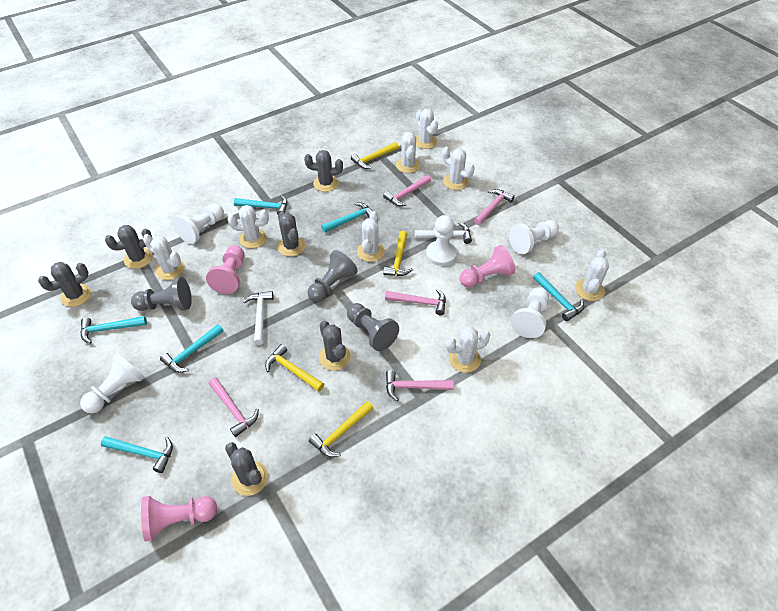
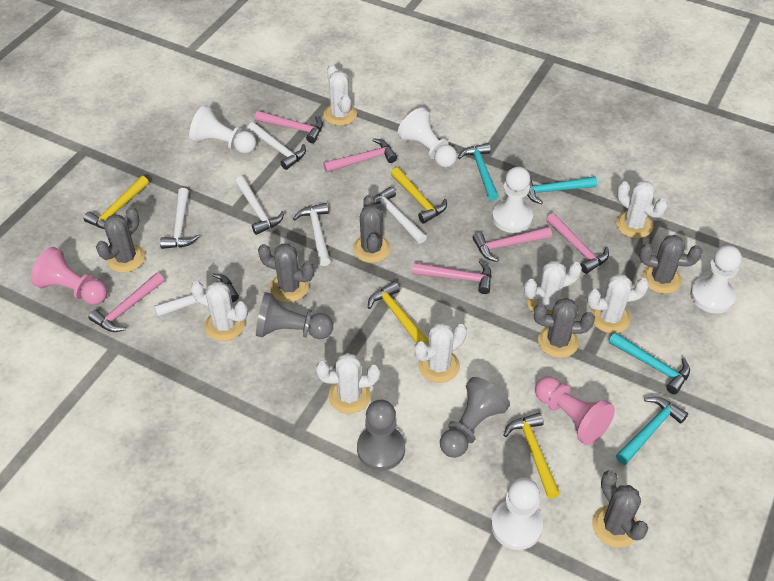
pink hammer: 5 -> 6
pink pawn: 3 -> 2
turquoise hammer: 6 -> 4
white cactus: 8 -> 7
white hammer: 2 -> 6

